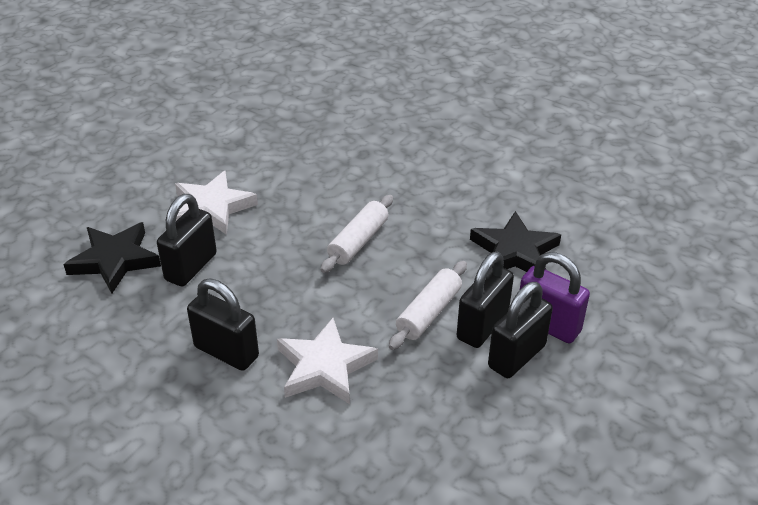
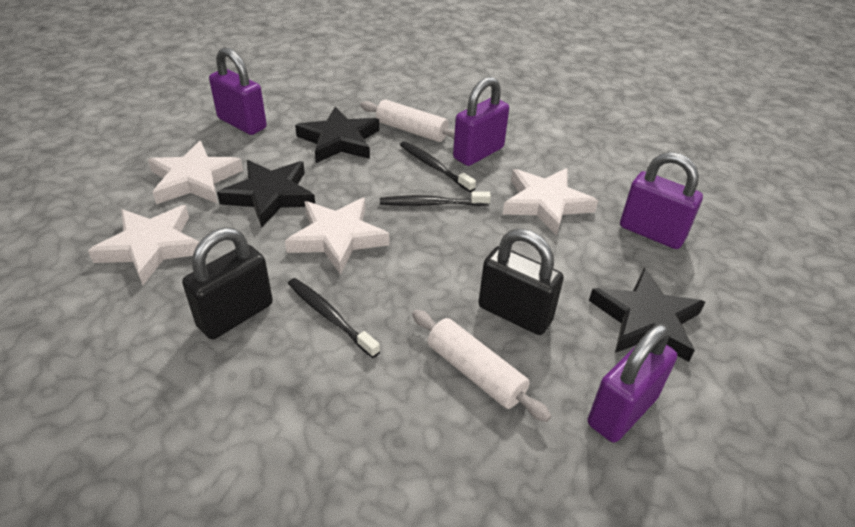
black padlock: 4 -> 2
black star: 2 -> 3
black toothbrush: 0 -> 3
purple padlock: 1 -> 4
white star: 2 -> 4

